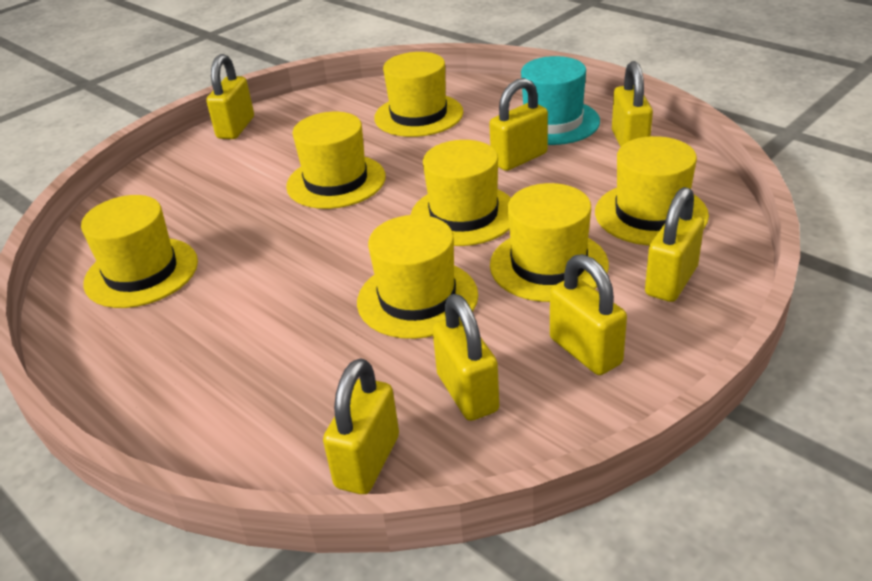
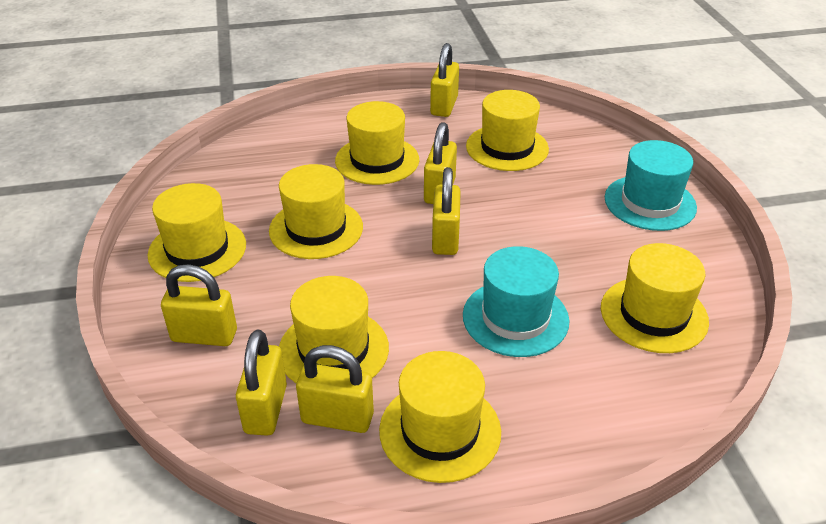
turquoise hat: 1 -> 2
yellow padlock: 7 -> 6

